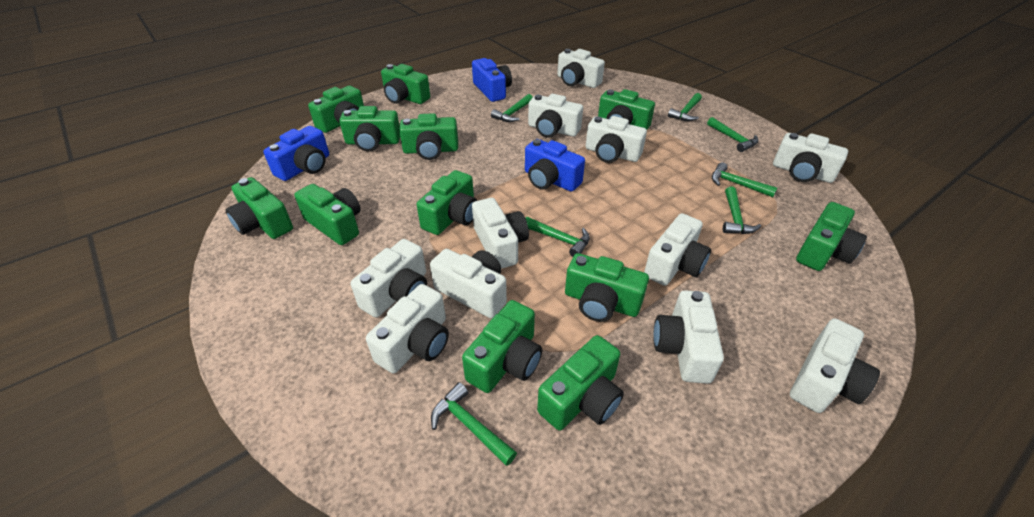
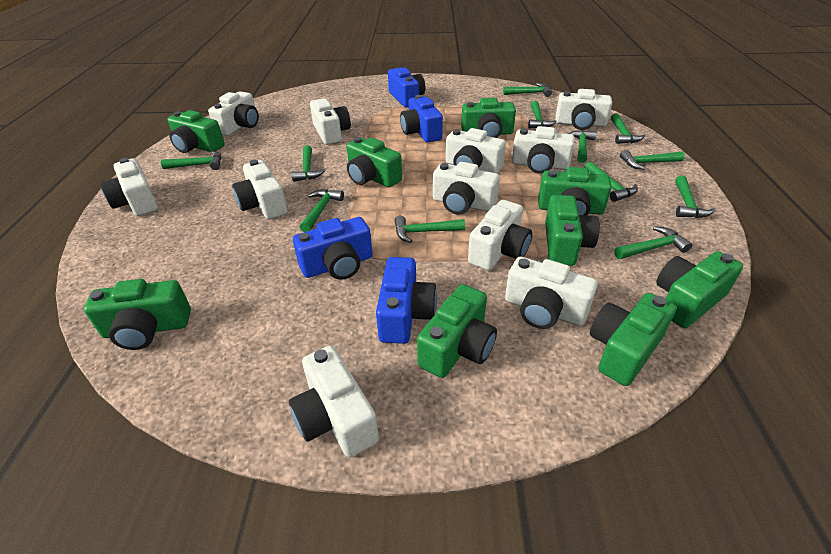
blue camera: 3 -> 4
green camera: 12 -> 9
green hammer: 7 -> 12

